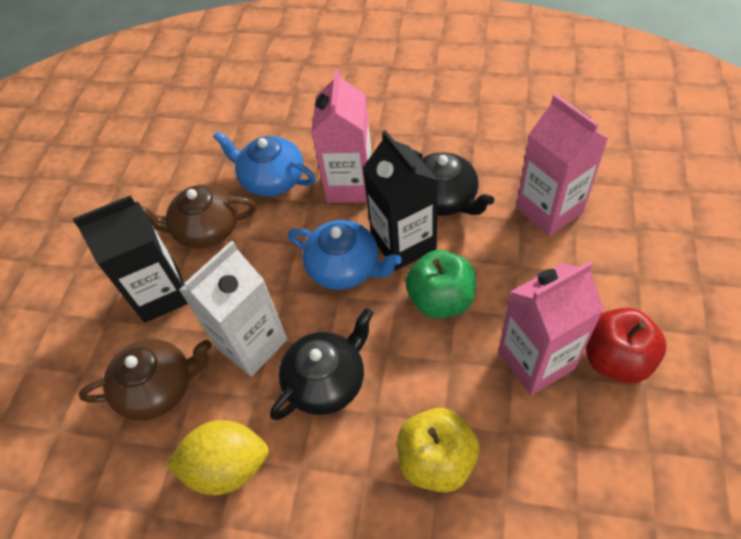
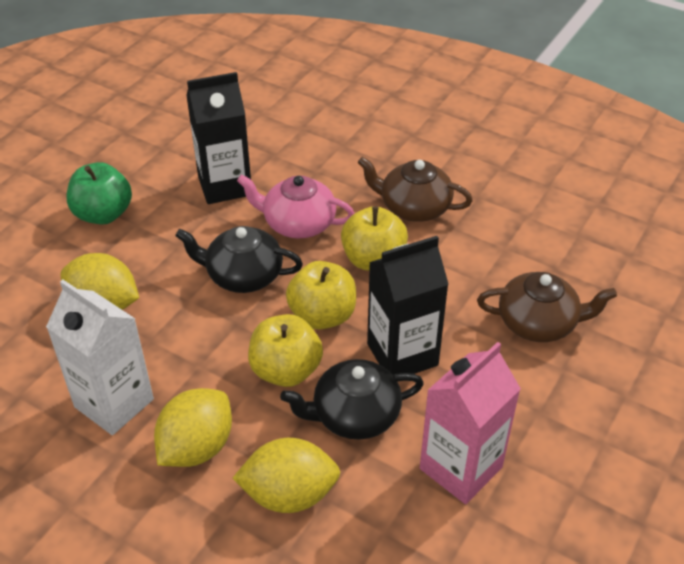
blue teapot: 2 -> 0
pink carton: 3 -> 1
pink teapot: 0 -> 1
red apple: 1 -> 0
yellow apple: 1 -> 3
yellow lemon: 1 -> 3

